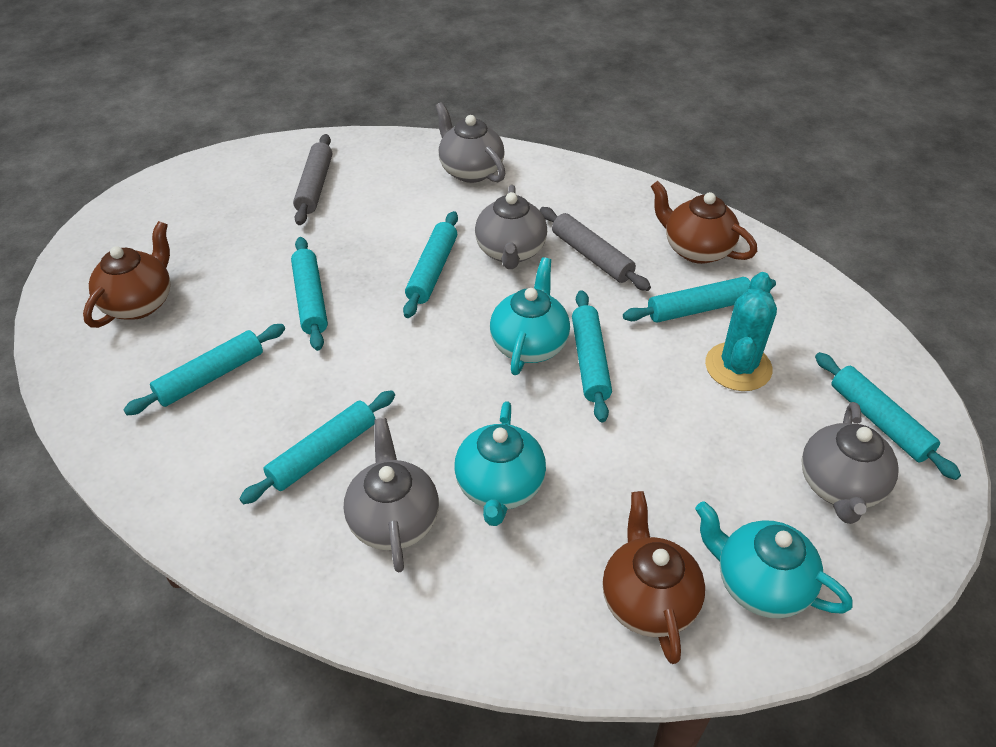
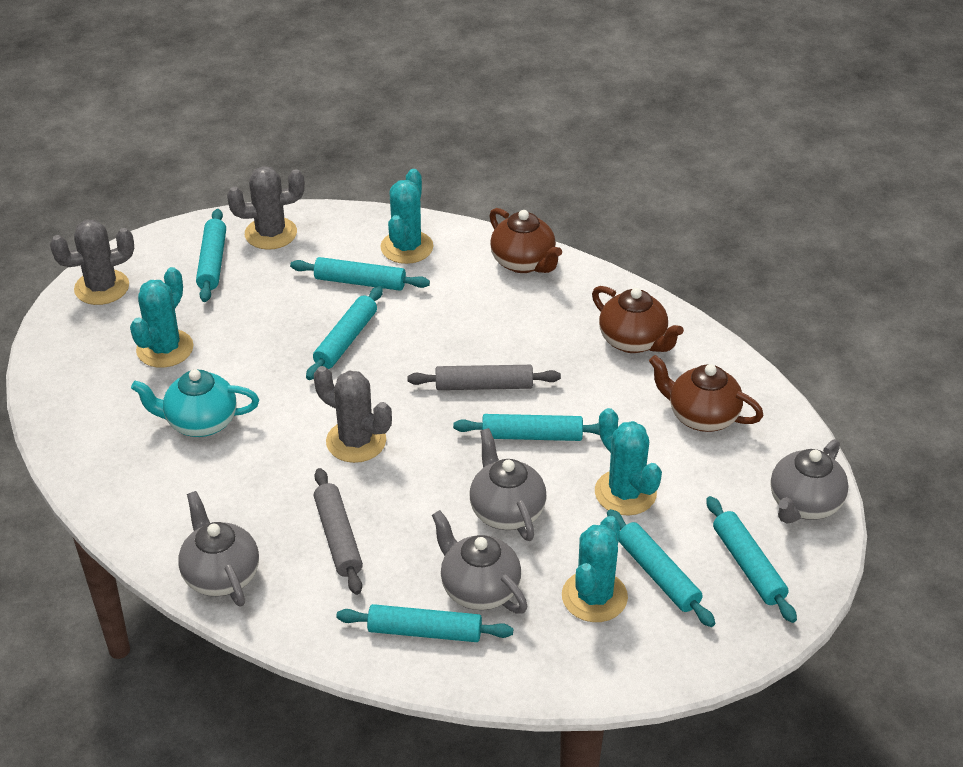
grey cactus: 0 -> 3
turquoise cactus: 1 -> 4
turquoise teapot: 3 -> 1

